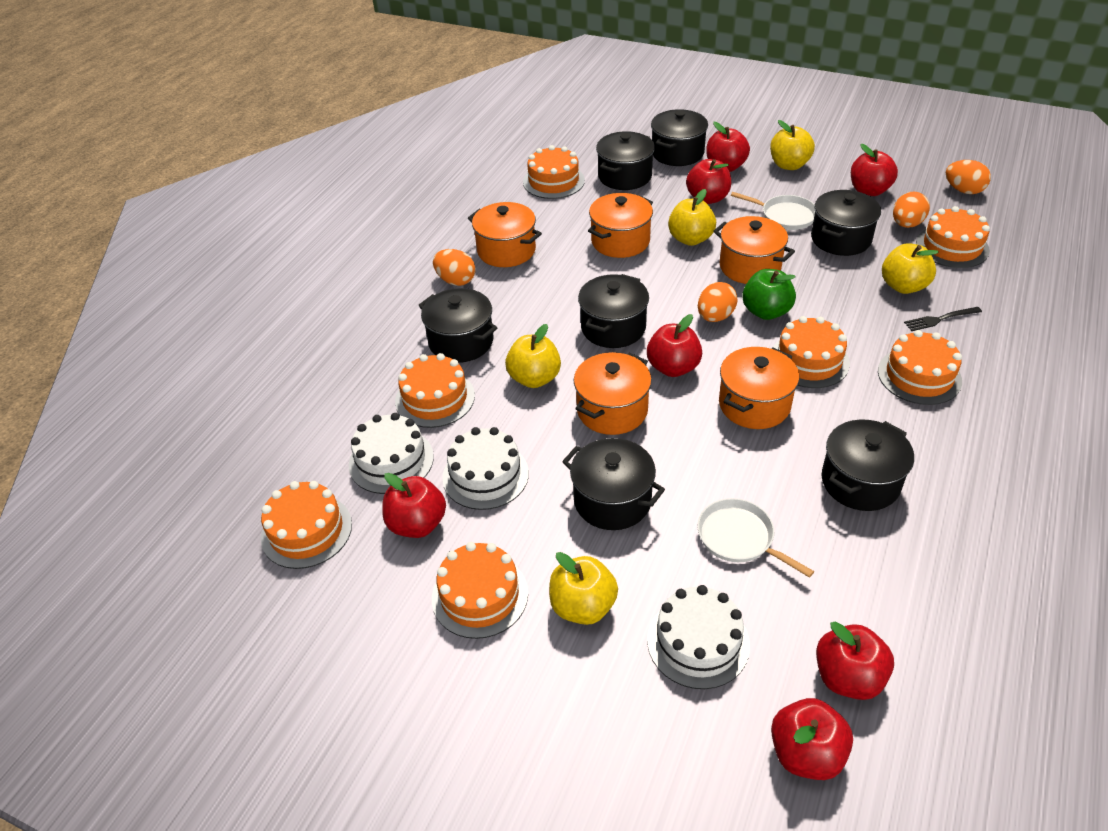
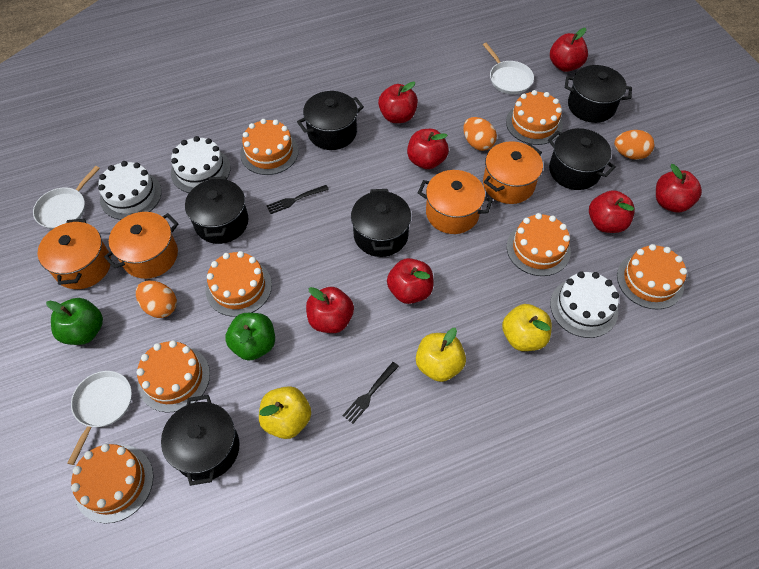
black fork: 1 -> 2
black pot: 7 -> 6
green apple: 1 -> 2
orange egg: 4 -> 3
orange pot: 5 -> 4
white pan: 2 -> 3
yellow apple: 5 -> 3

